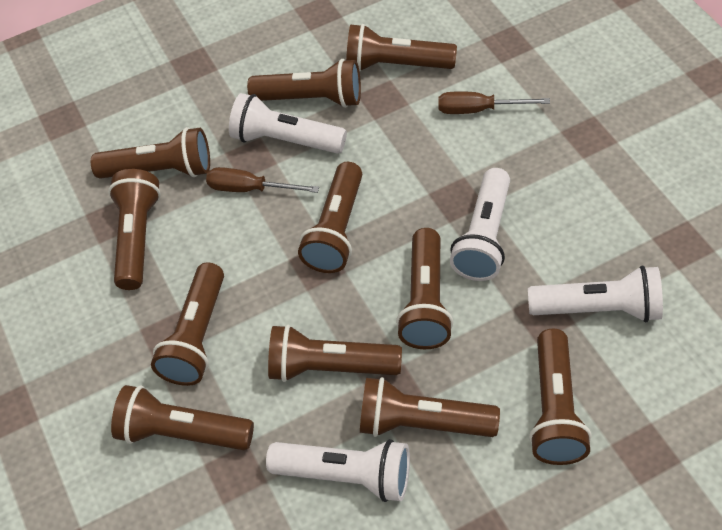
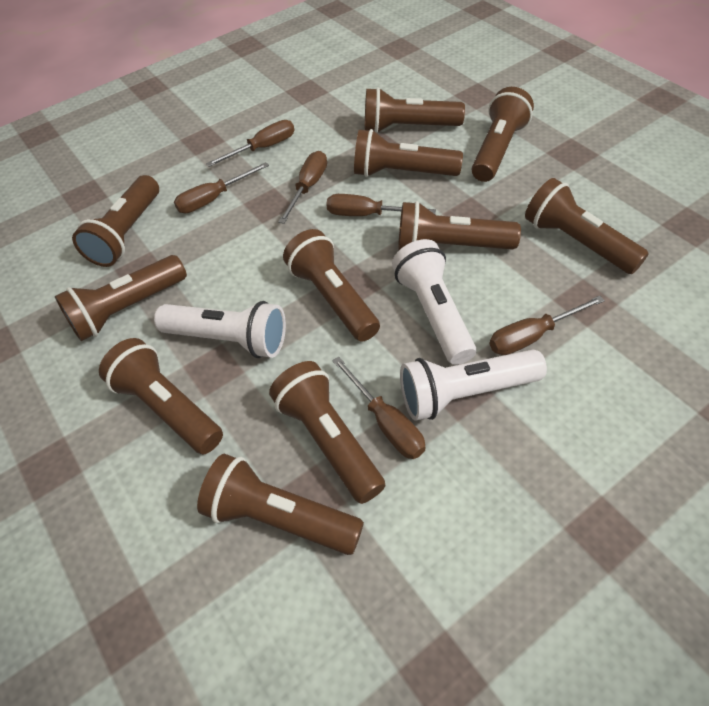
brown screwdriver: 2 -> 6
white flashlight: 4 -> 3

